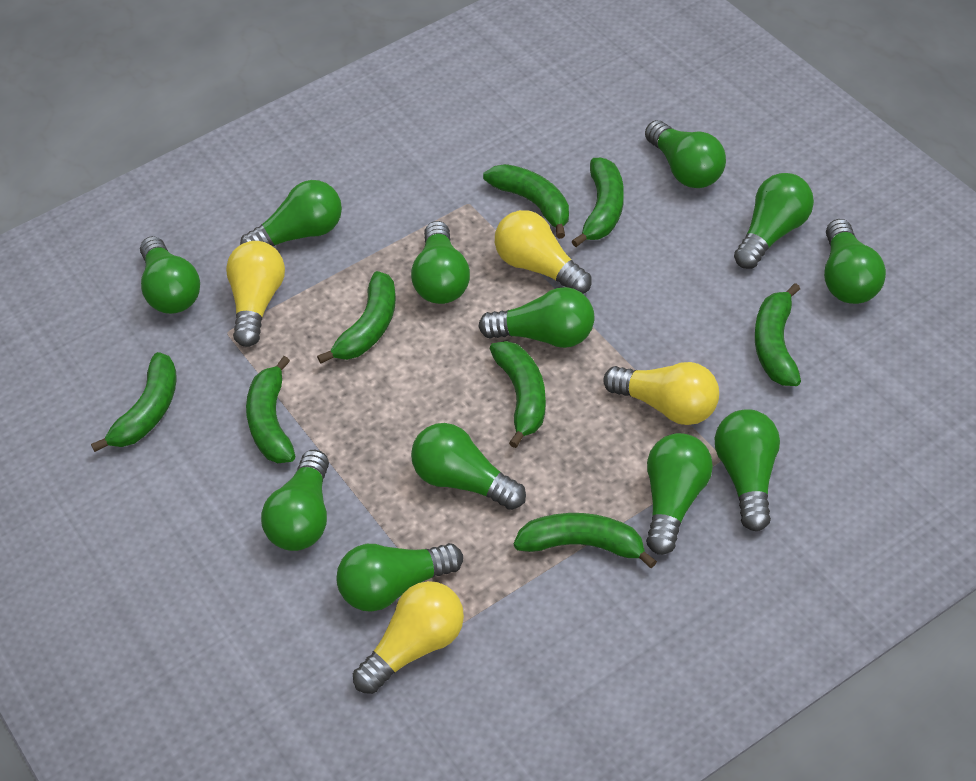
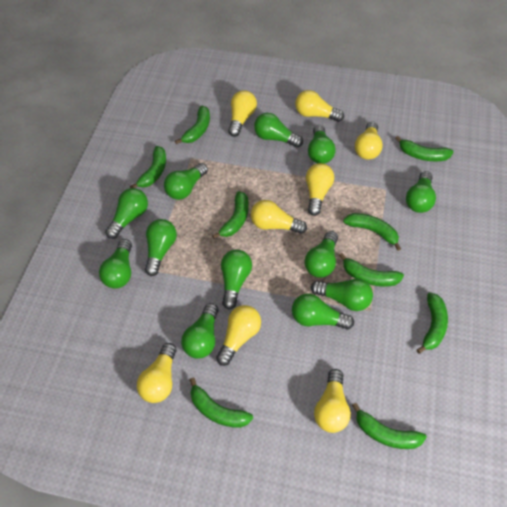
green banana: 8 -> 9
yellow light bulb: 4 -> 8

